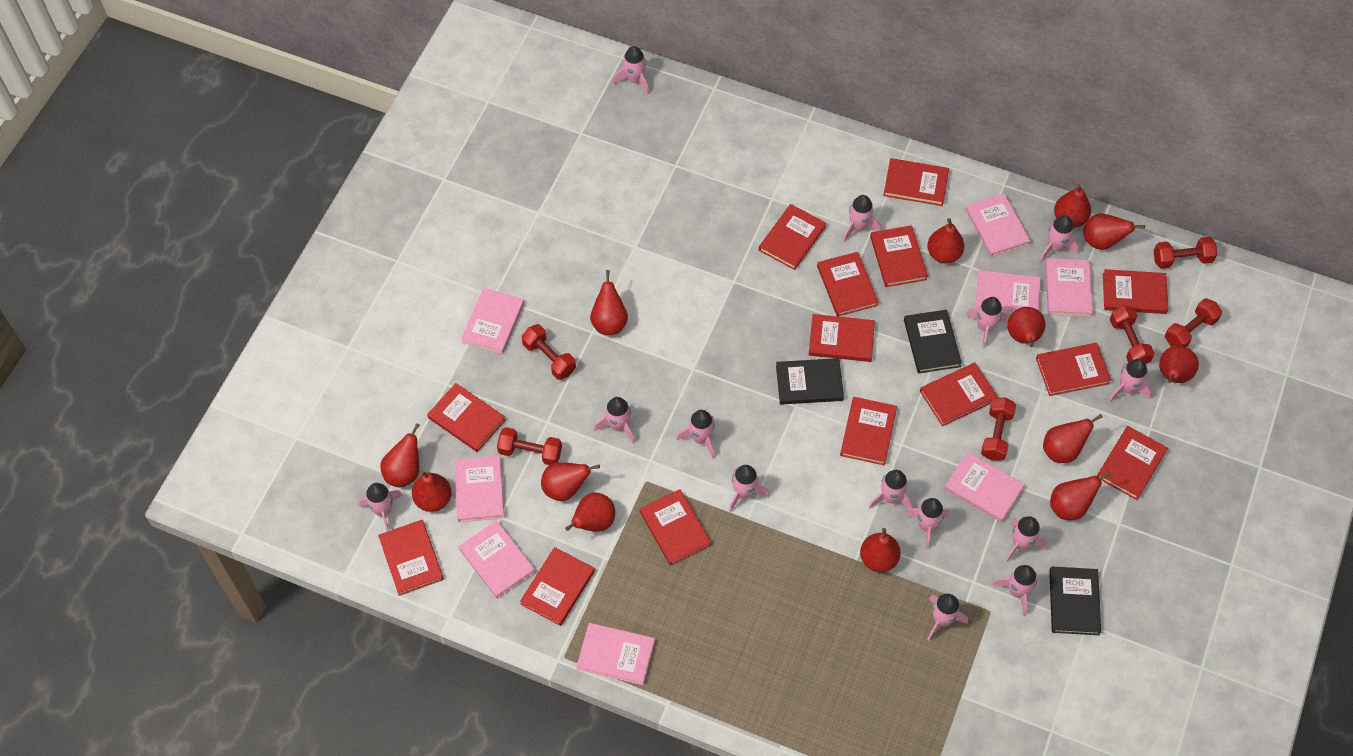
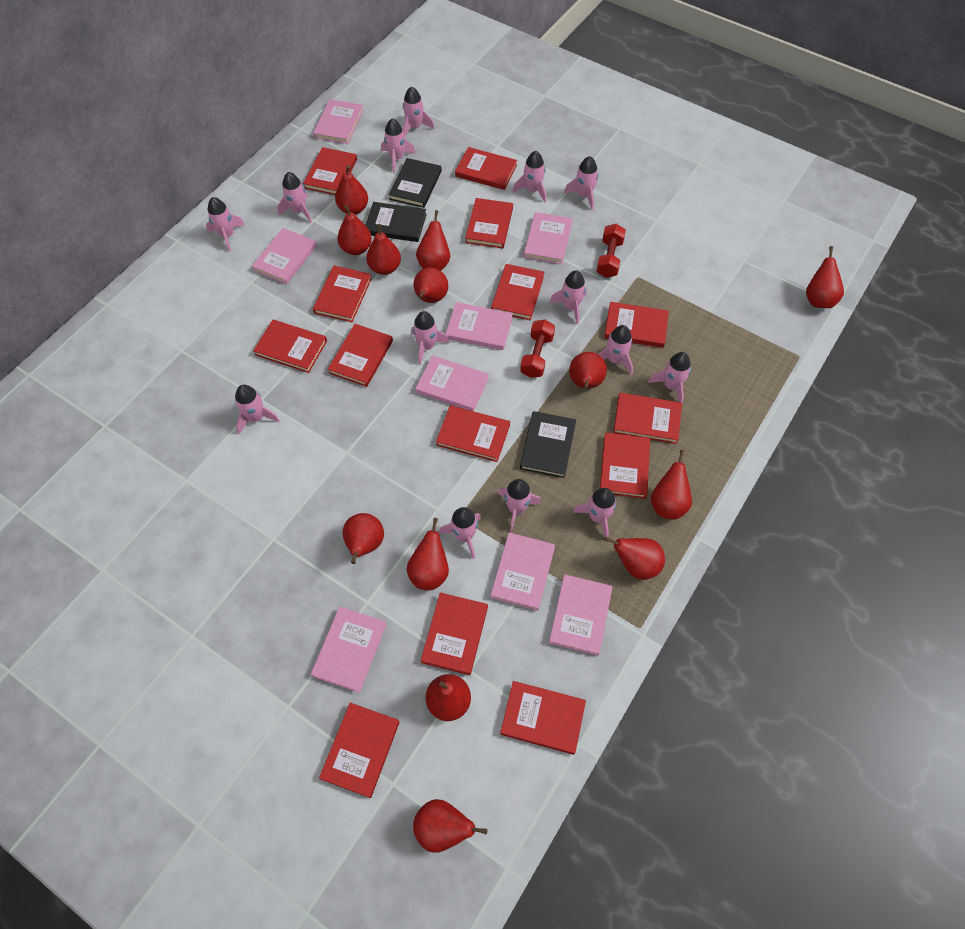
red dumbbell: 6 -> 2

